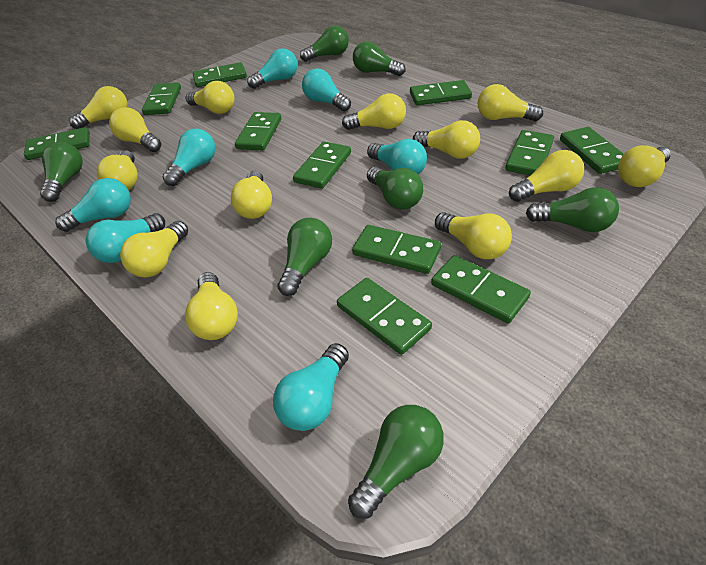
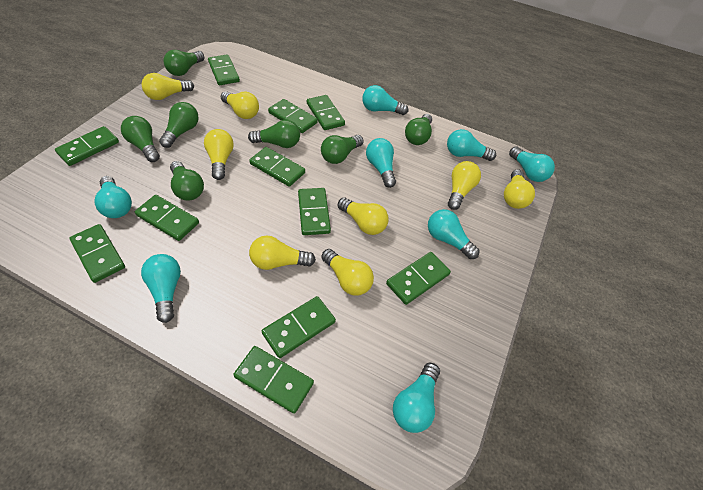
turquoise light bulb: 7 -> 8
yellow light bulb: 13 -> 8

